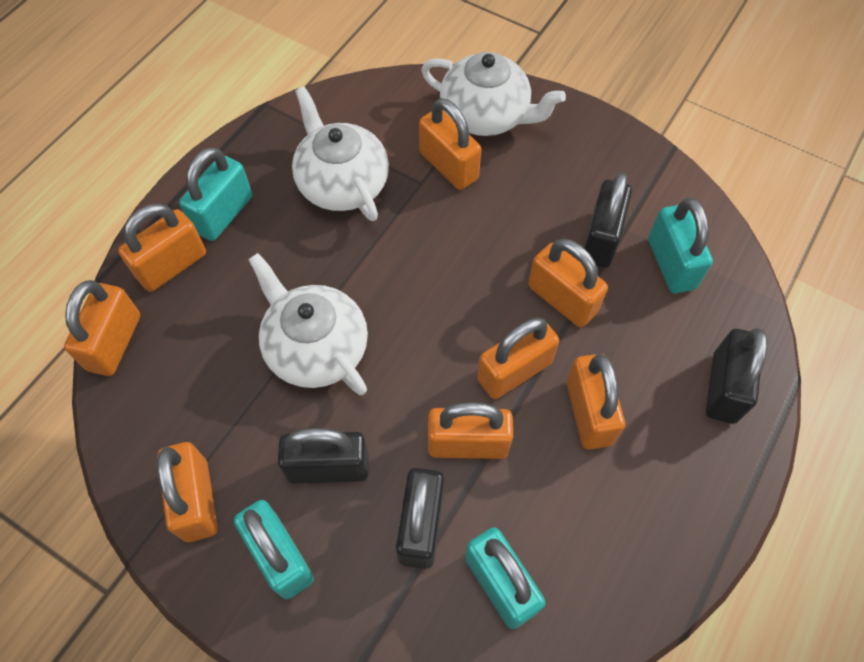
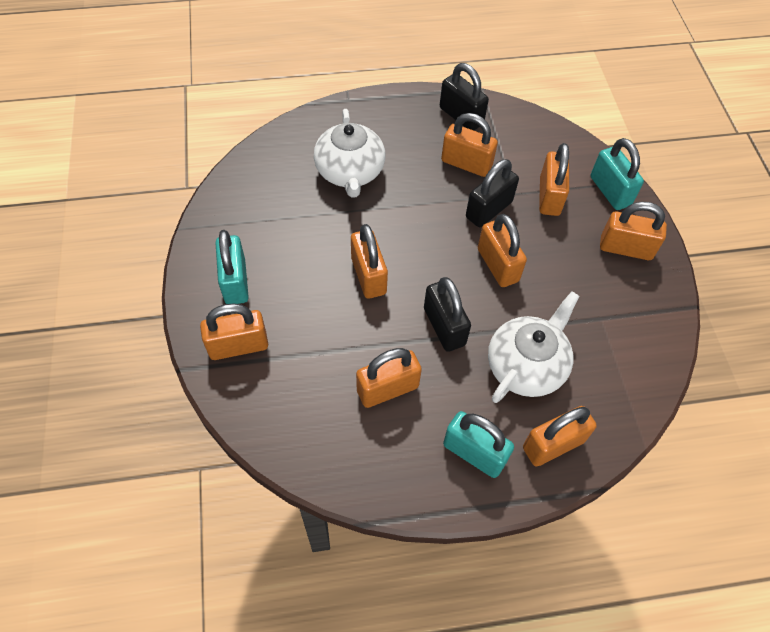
black padlock: 4 -> 3
turquoise padlock: 4 -> 3
white teapot: 3 -> 2

